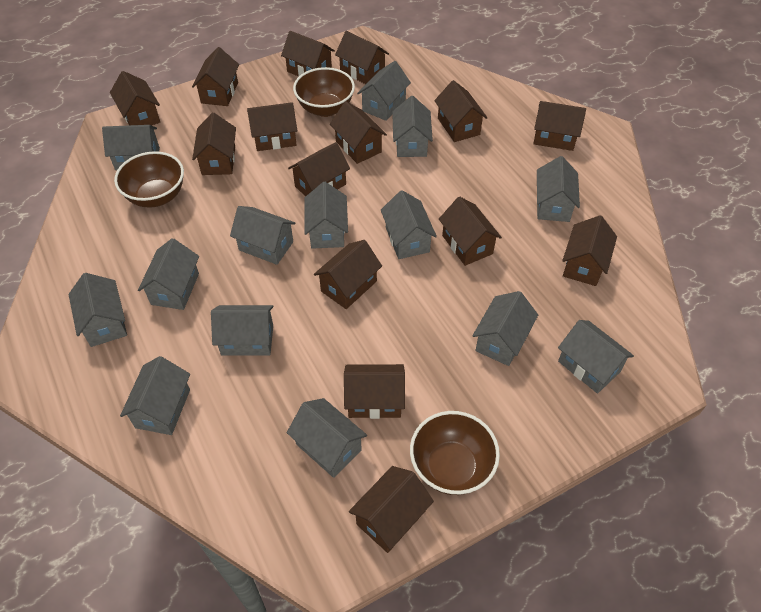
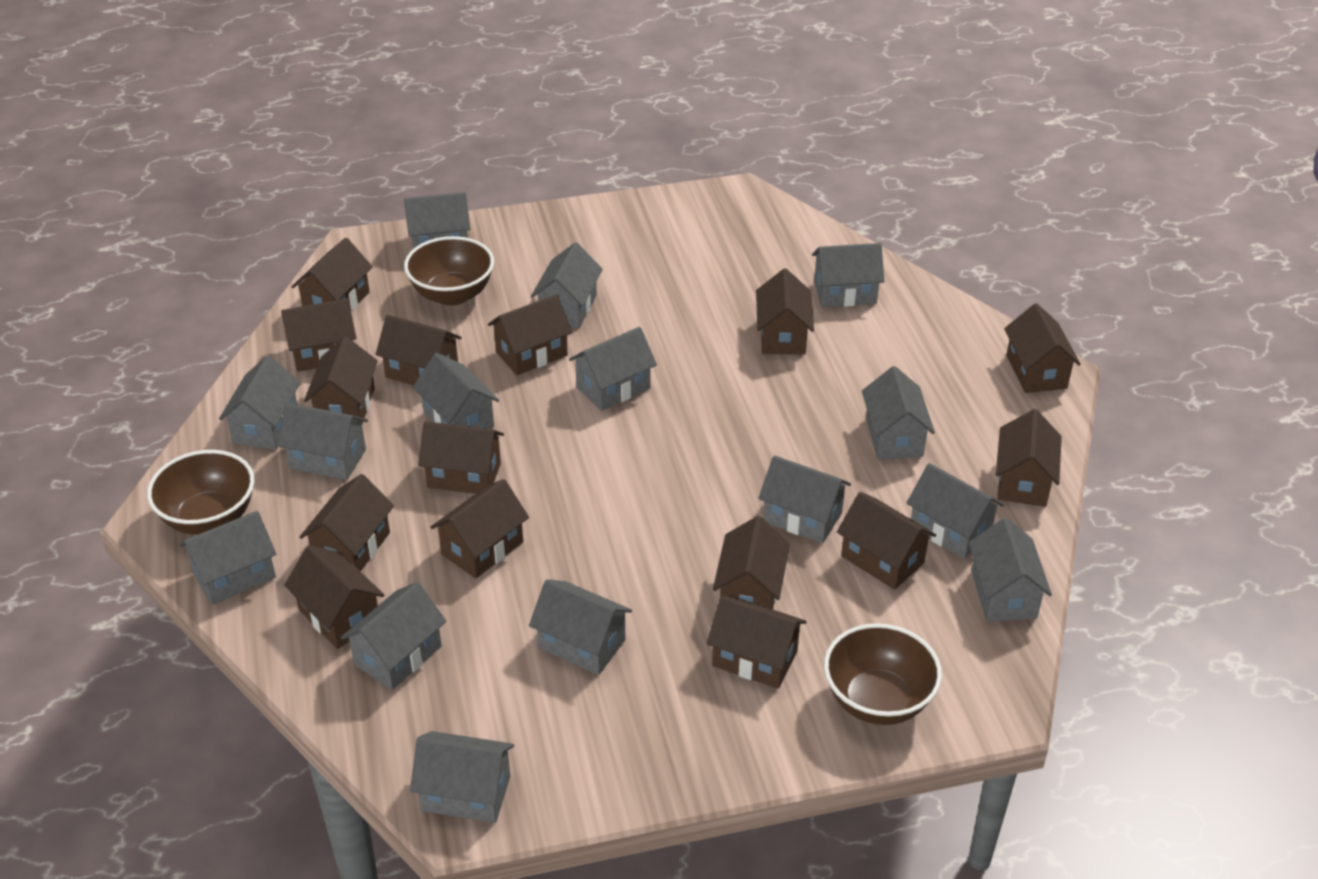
grey house: 14 -> 15

